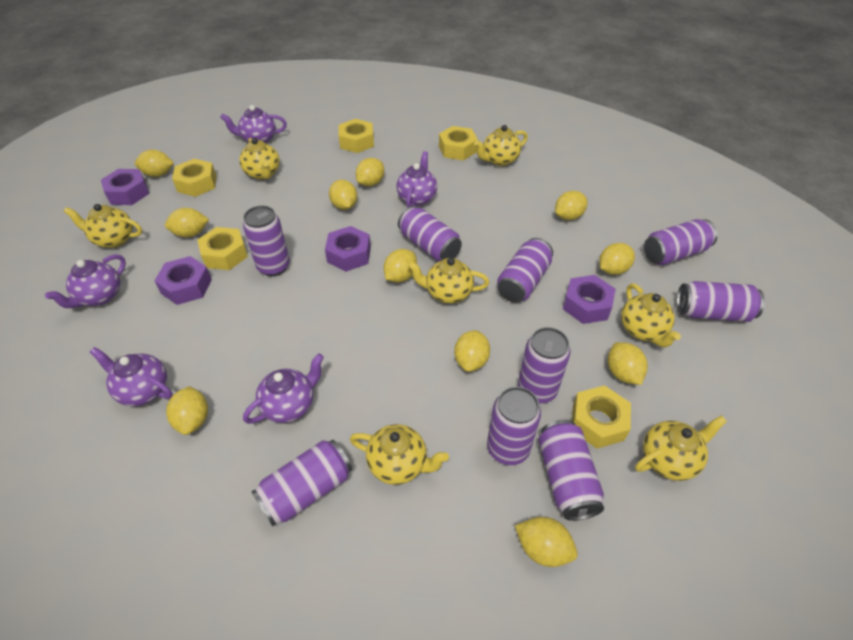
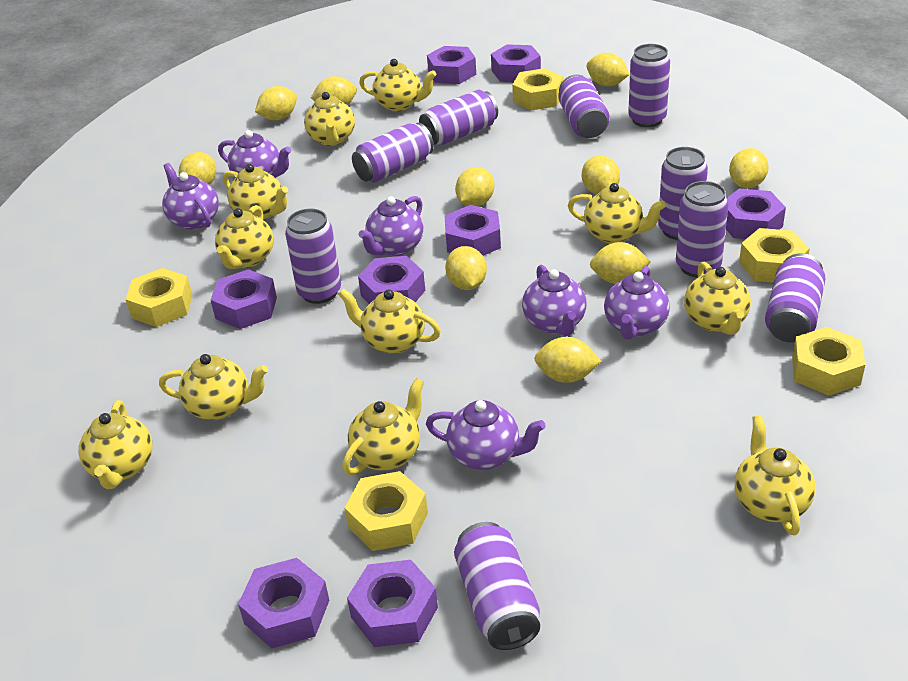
purple nut: 4 -> 8
purple teapot: 5 -> 6
yellow lemon: 11 -> 10
yellow teapot: 7 -> 11

